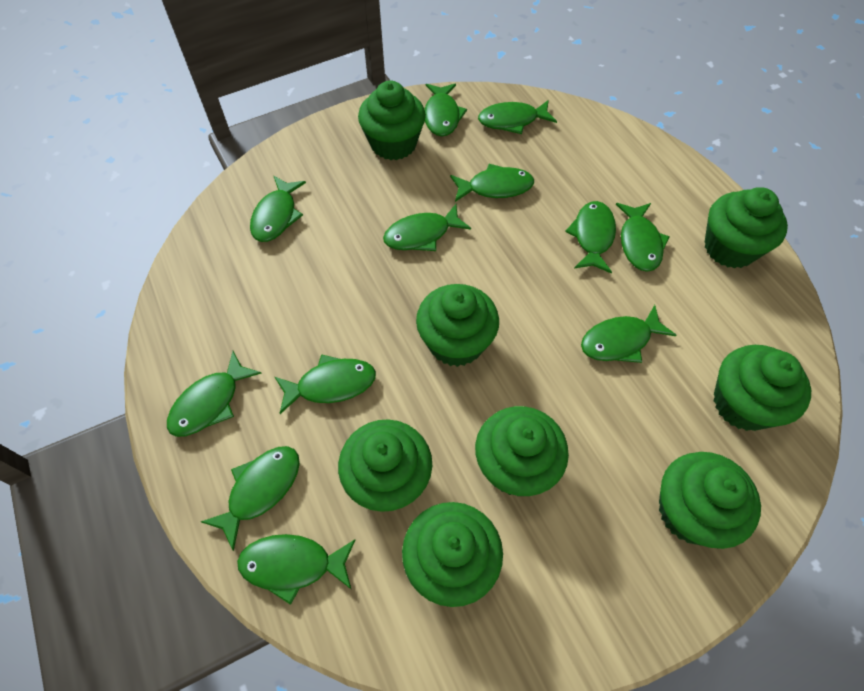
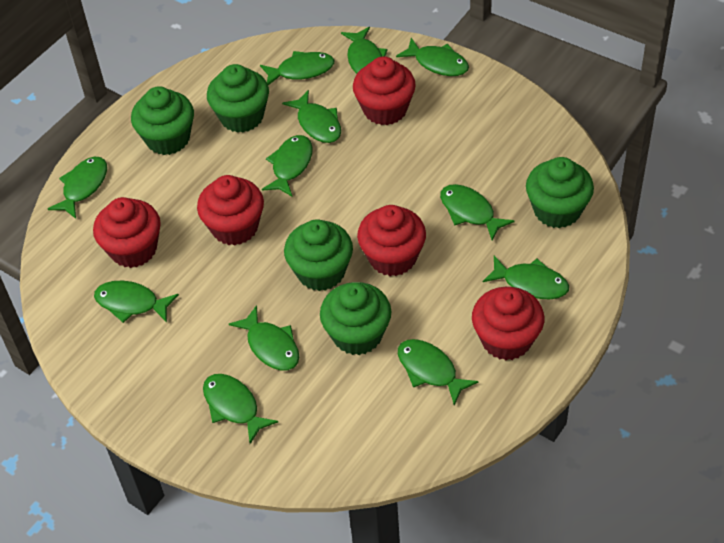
green cupcake: 8 -> 5
red cupcake: 0 -> 5

